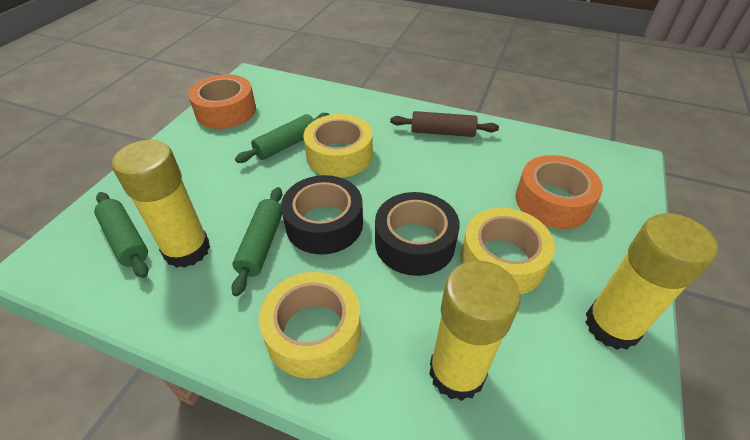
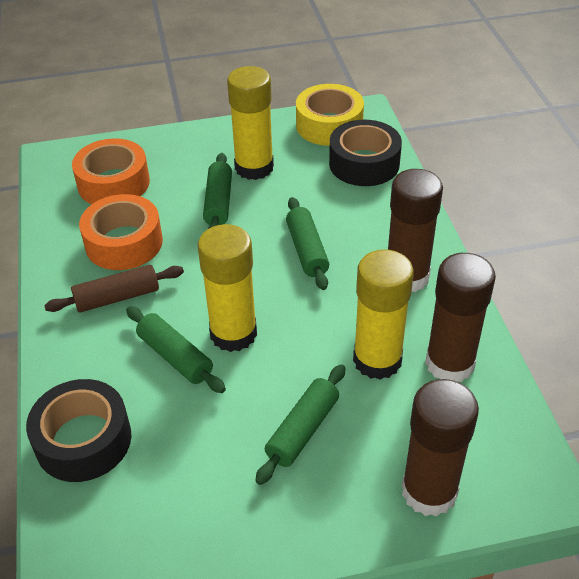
brown glue stick: 0 -> 3
green rolling pin: 3 -> 4
yellow tape: 3 -> 1

